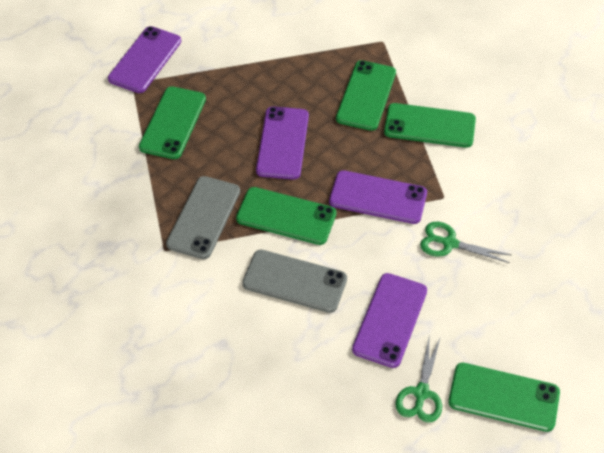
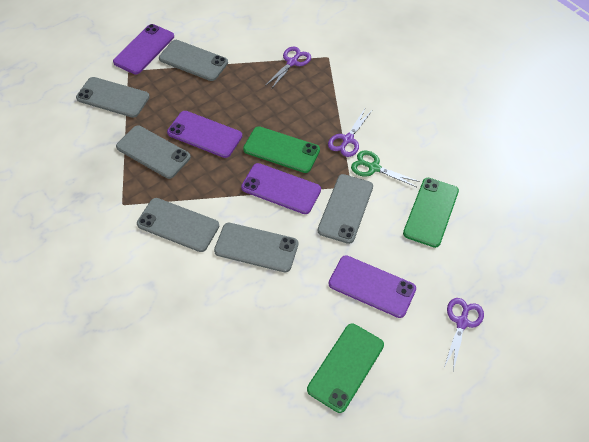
green phone: 5 -> 3
green scissors: 2 -> 1
grey phone: 2 -> 6
purple scissors: 0 -> 3

